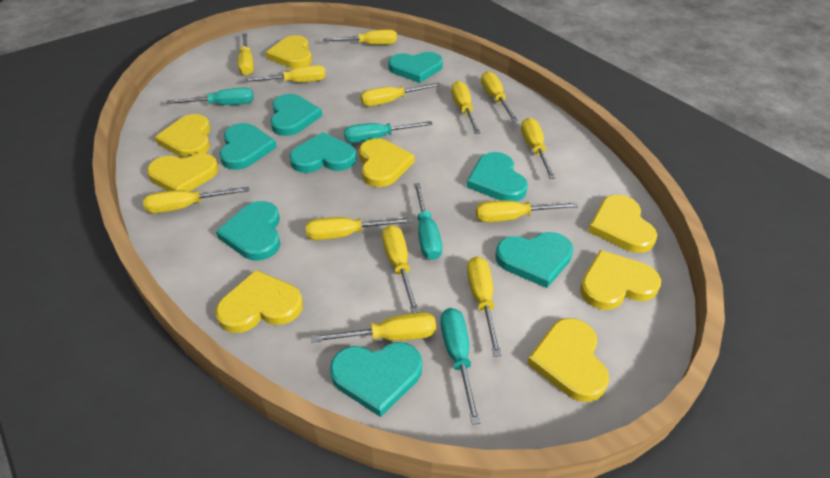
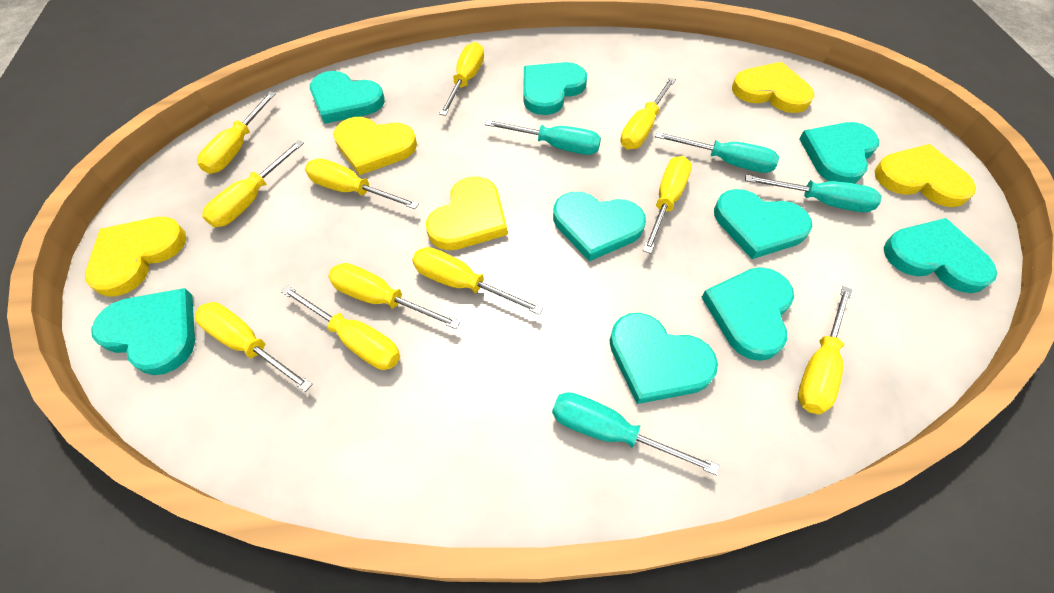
turquoise heart: 8 -> 9
yellow heart: 8 -> 5
yellow screwdriver: 13 -> 11

